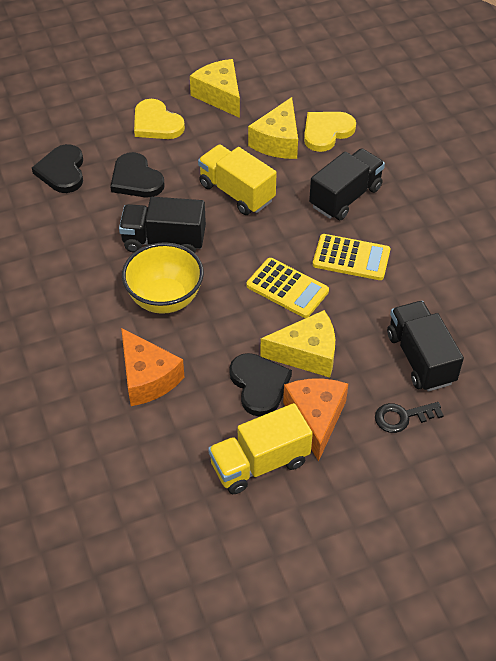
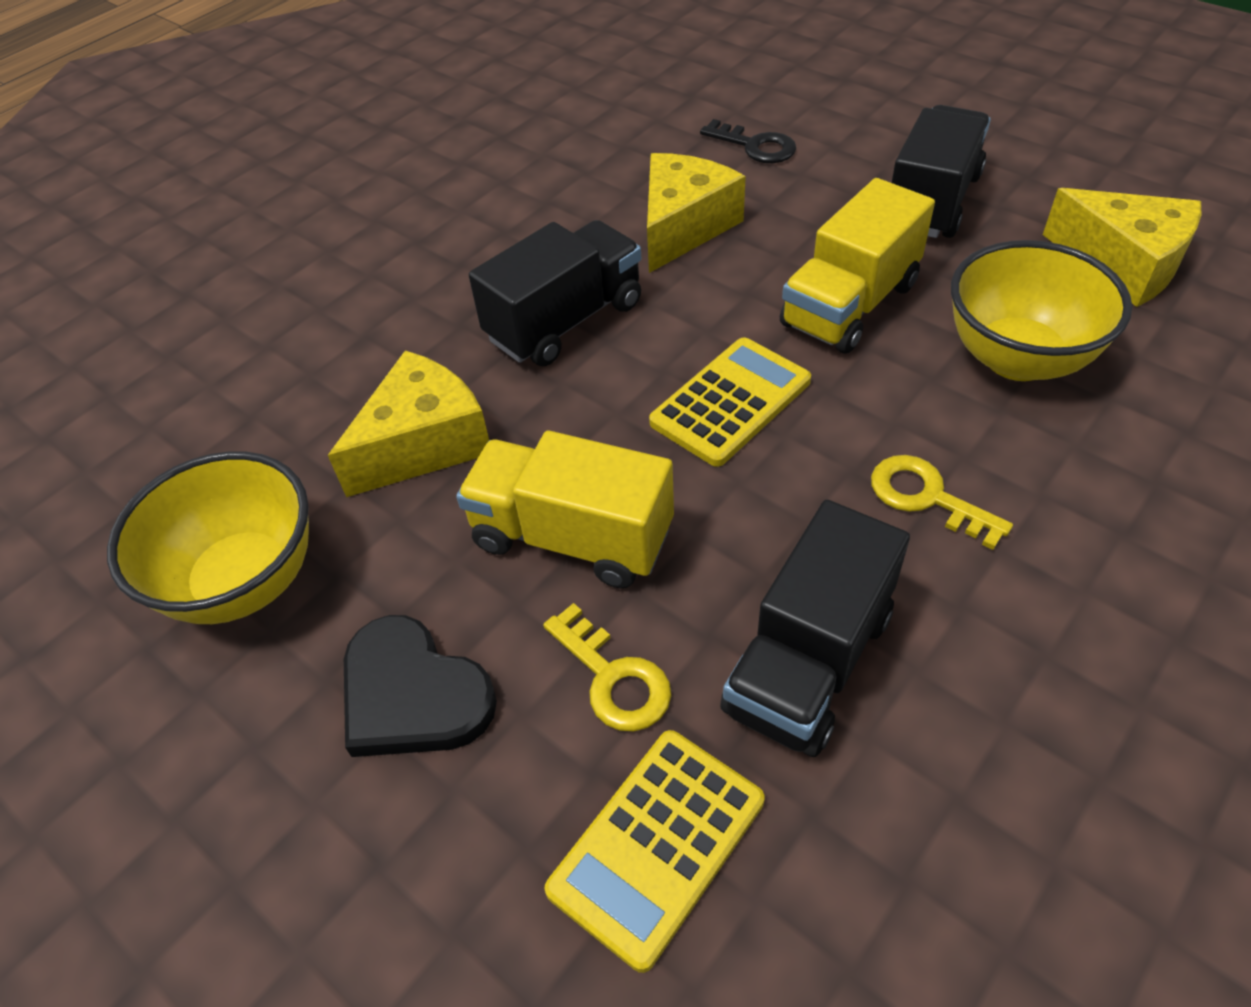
black heart: 3 -> 1
orange cheese: 2 -> 0
yellow bowl: 1 -> 2
yellow heart: 2 -> 0
yellow key: 0 -> 2

